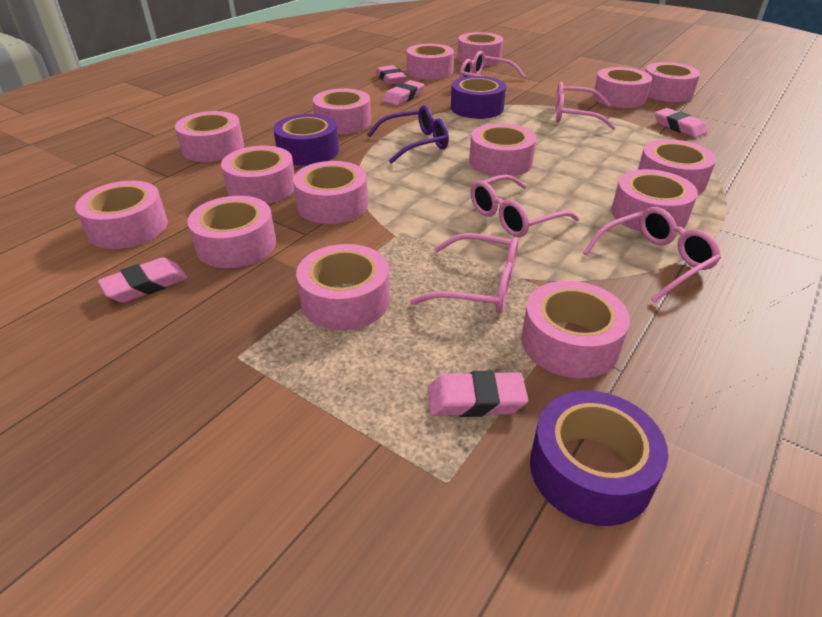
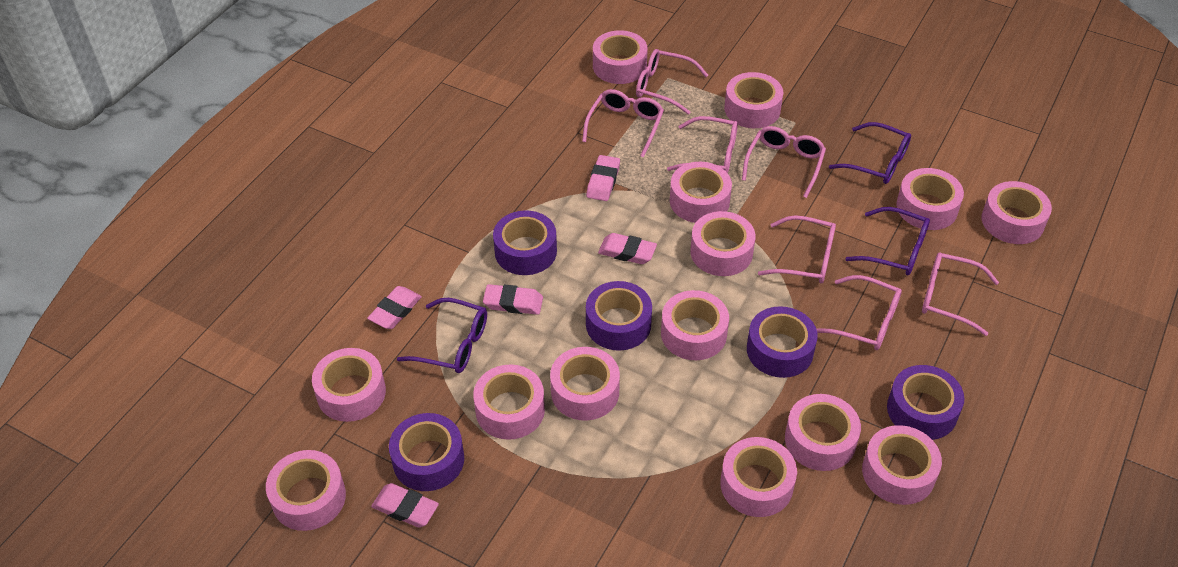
pink glasses: 5 -> 7
pink tape: 15 -> 14
purple glasses: 1 -> 3
purple tape: 3 -> 5

